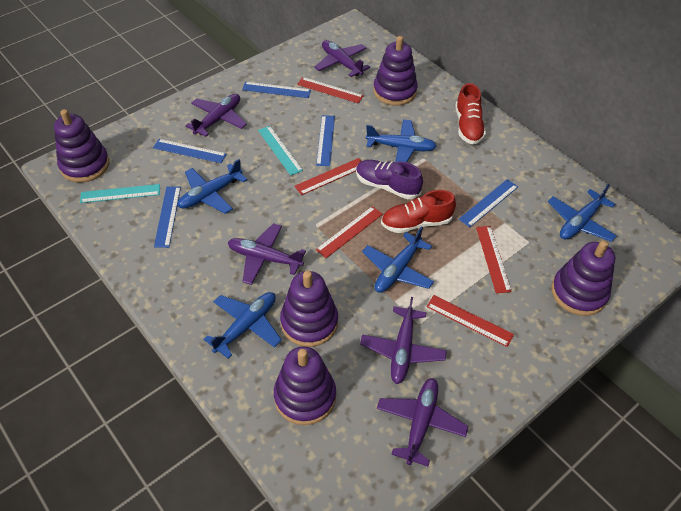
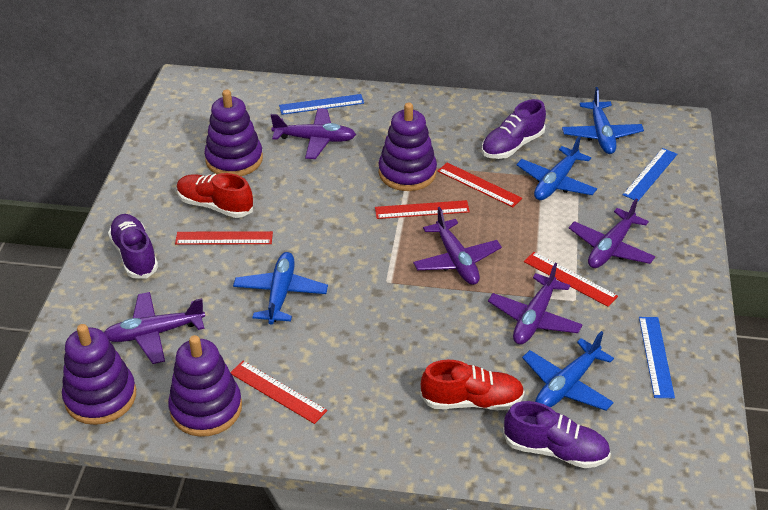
blue plane: 5 -> 4
blue ruler: 5 -> 3
purple shoe: 1 -> 3
purple stacking toy: 5 -> 4
turquoise ruler: 2 -> 0

